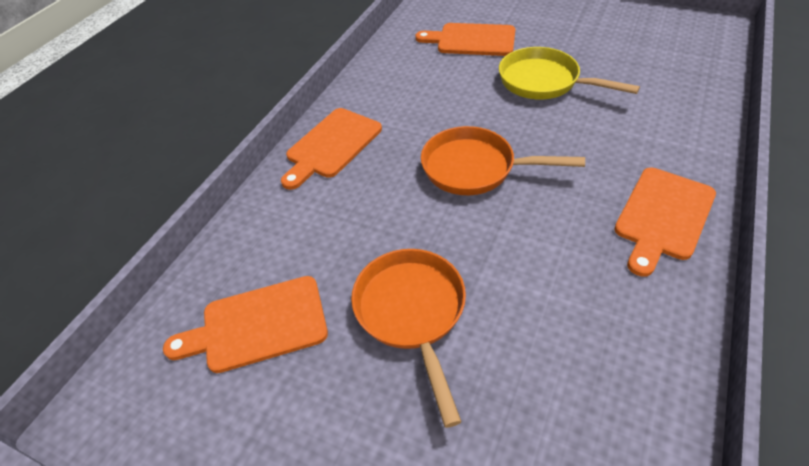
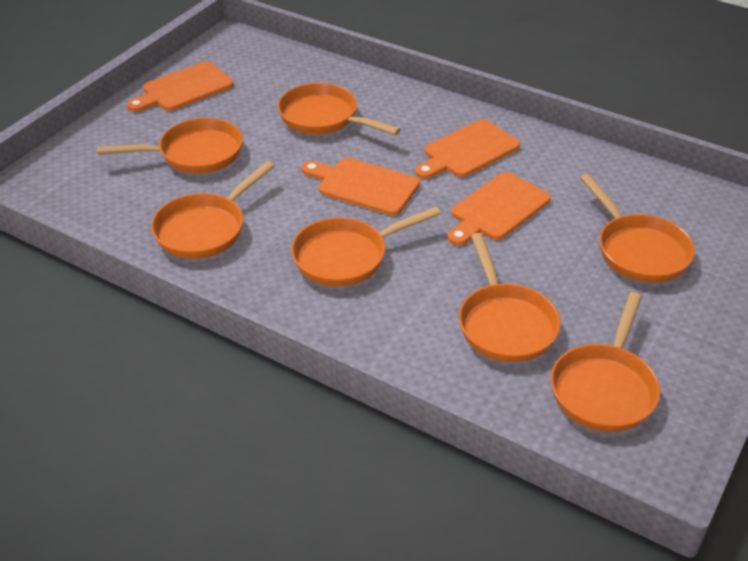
orange pan: 2 -> 7
yellow pan: 1 -> 0

